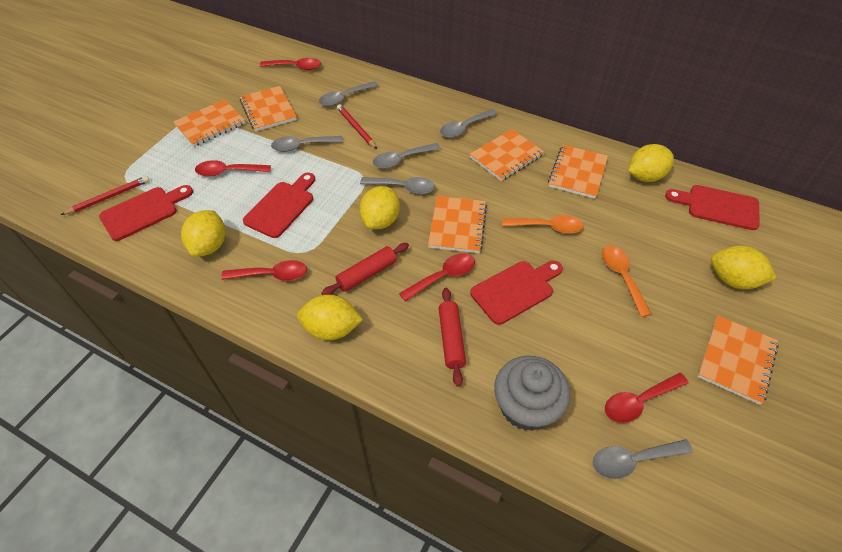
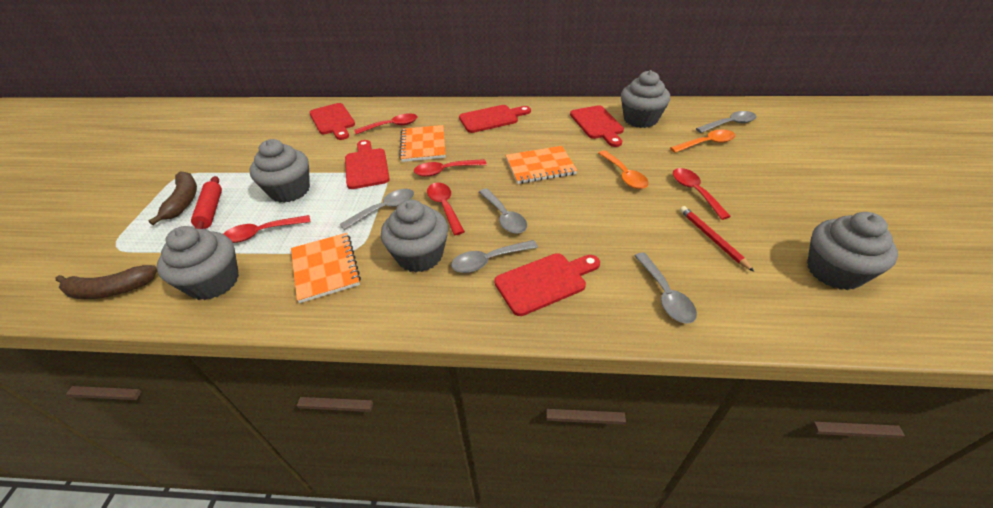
brown banana: 0 -> 2
grey cupcake: 1 -> 5
grey spoon: 6 -> 5
orange notebook: 6 -> 3
red cutting board: 4 -> 5
red pencil: 2 -> 1
red rolling pin: 2 -> 1
yellow lemon: 5 -> 0

